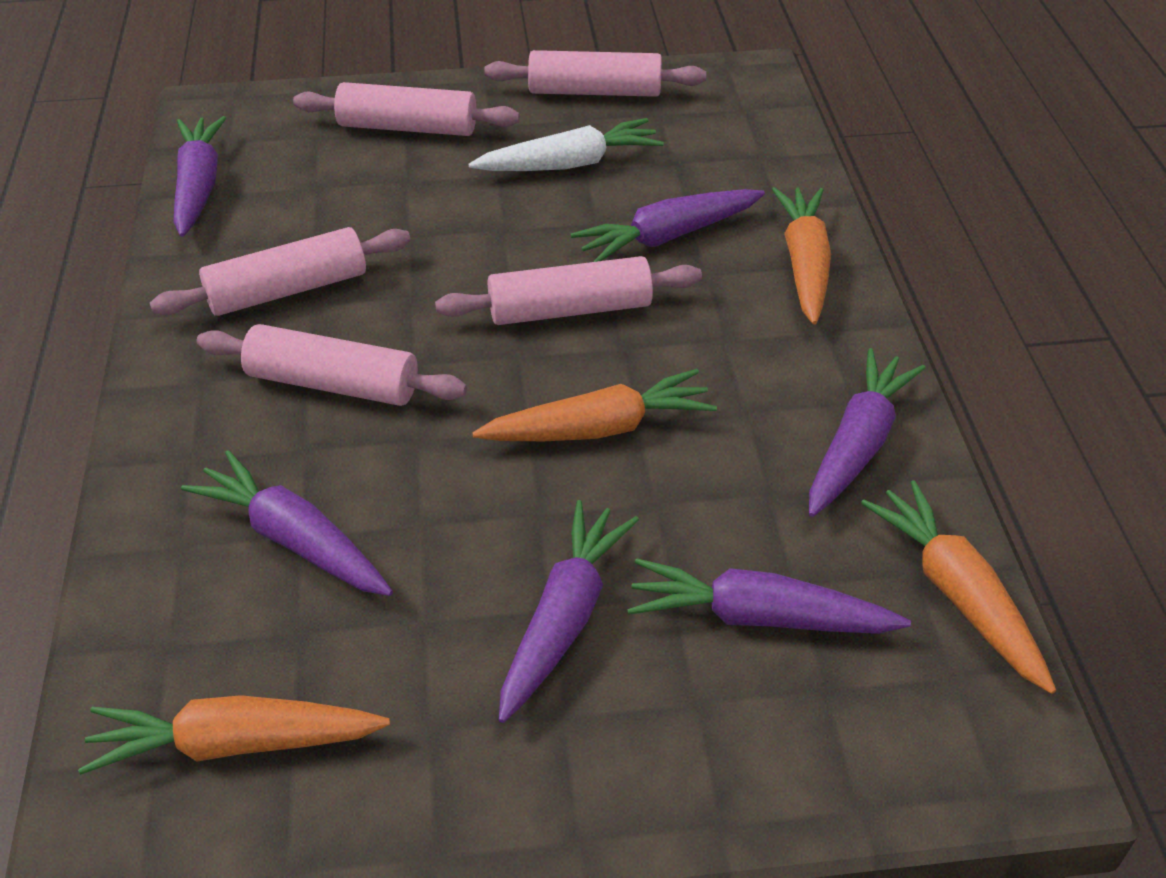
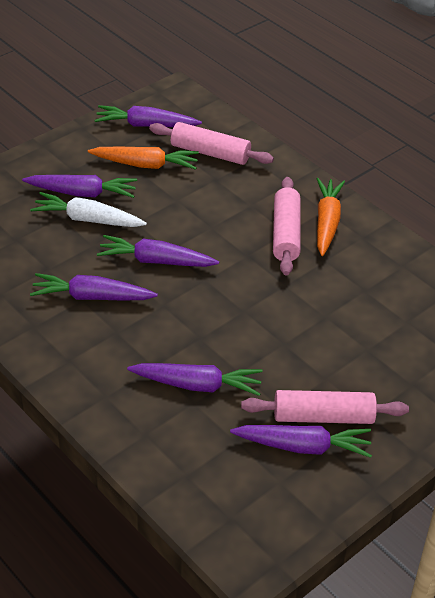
orange carrot: 4 -> 2
pink rolling pin: 5 -> 3

